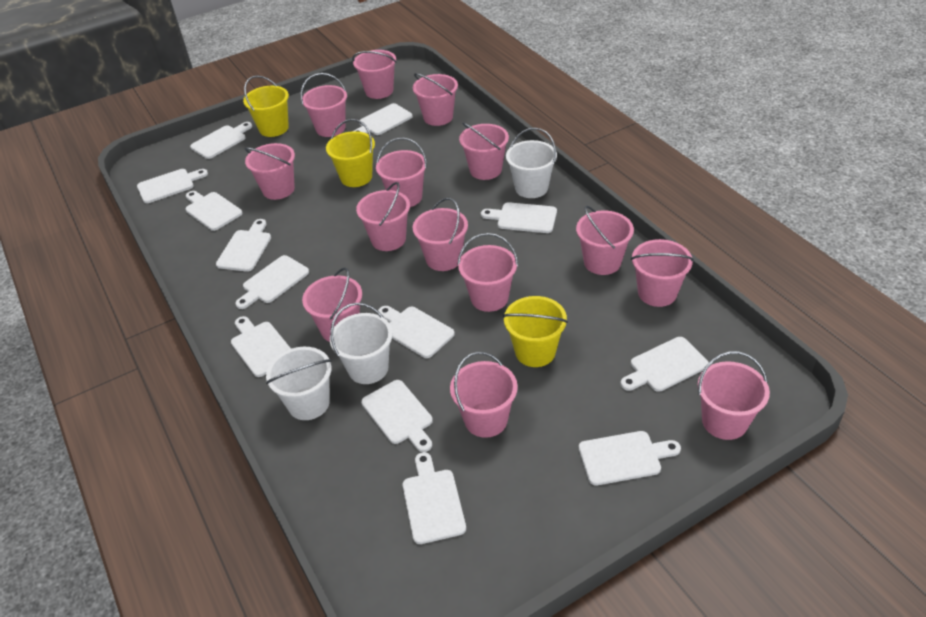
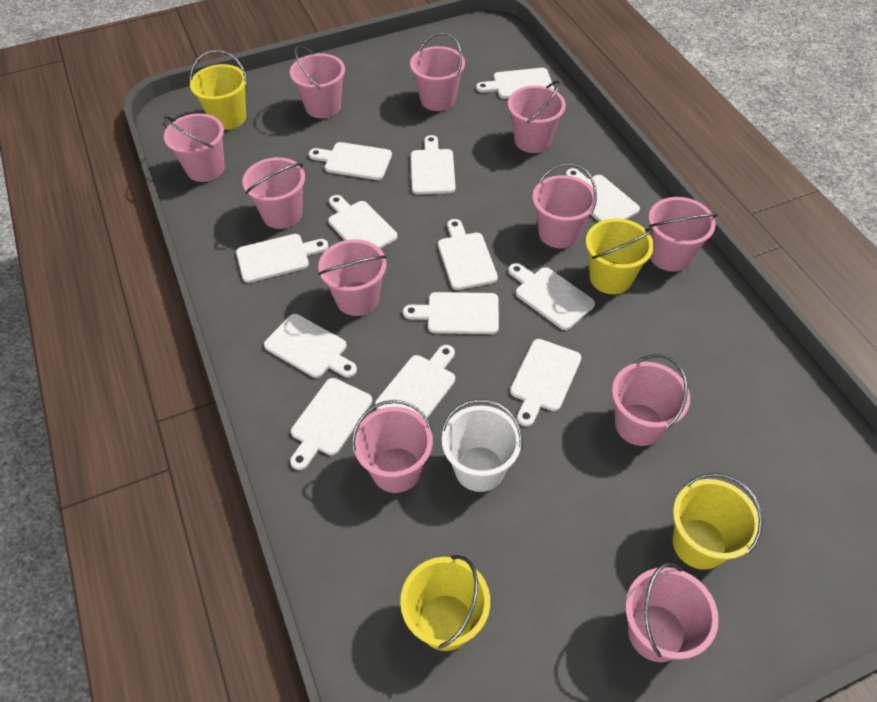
pink bucket: 14 -> 11
white bucket: 3 -> 1
yellow bucket: 3 -> 4

